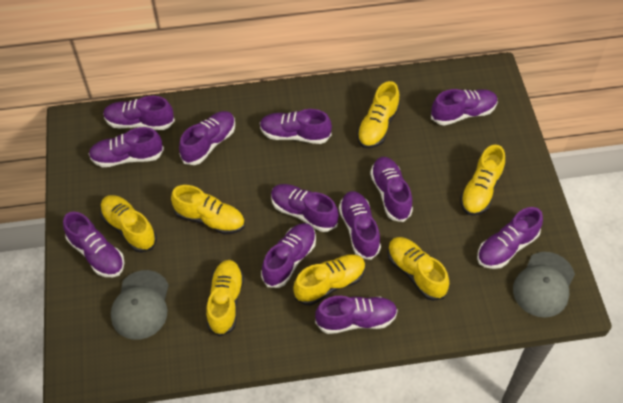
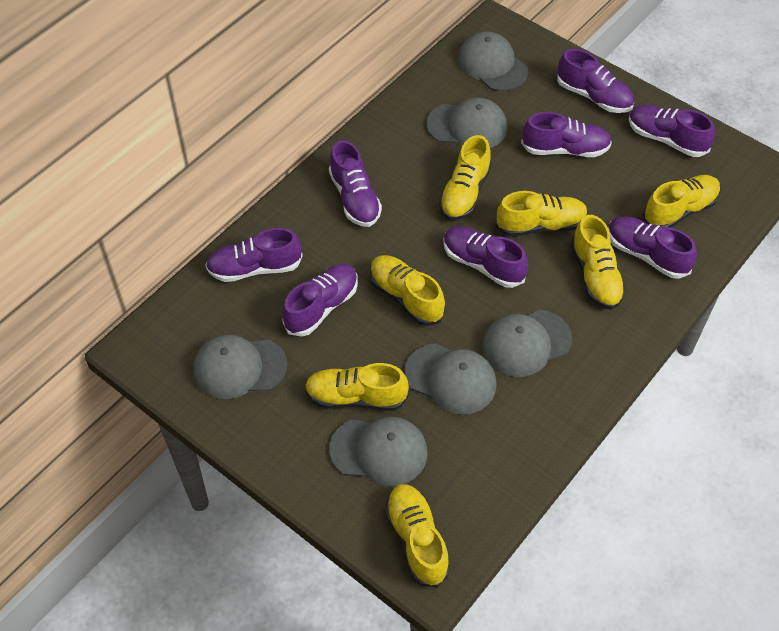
grey cap: 2 -> 6
purple shoe: 12 -> 8

